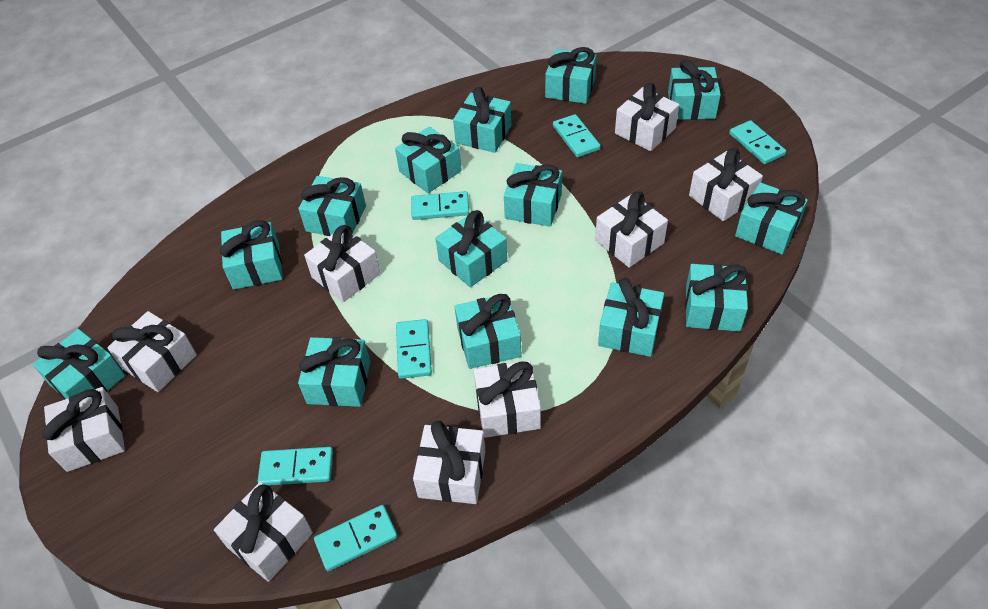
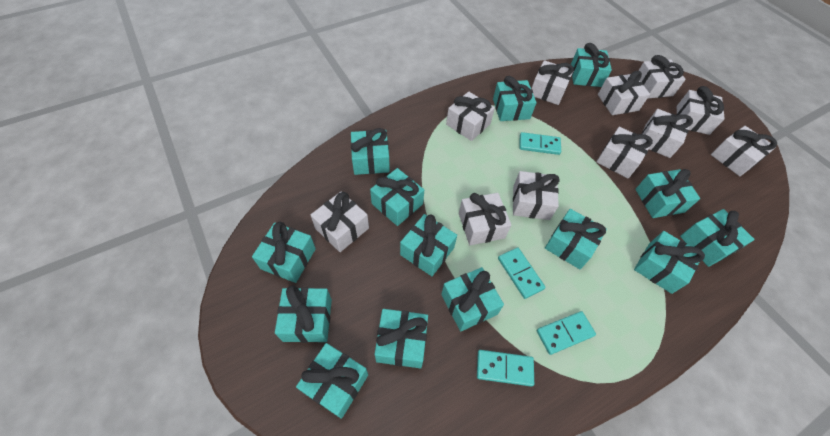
turquoise domino: 6 -> 4
white gift: 9 -> 11

